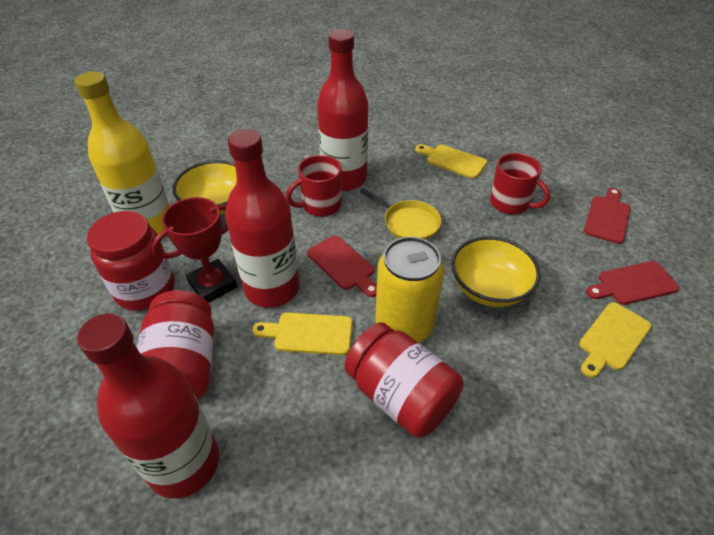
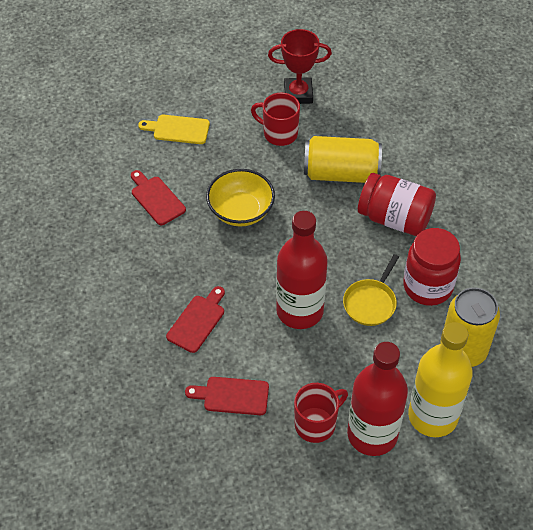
red bottle: 3 -> 2
red jar: 3 -> 2
yellow bowl: 2 -> 1
yellow can: 1 -> 2
yellow cutting board: 3 -> 1

